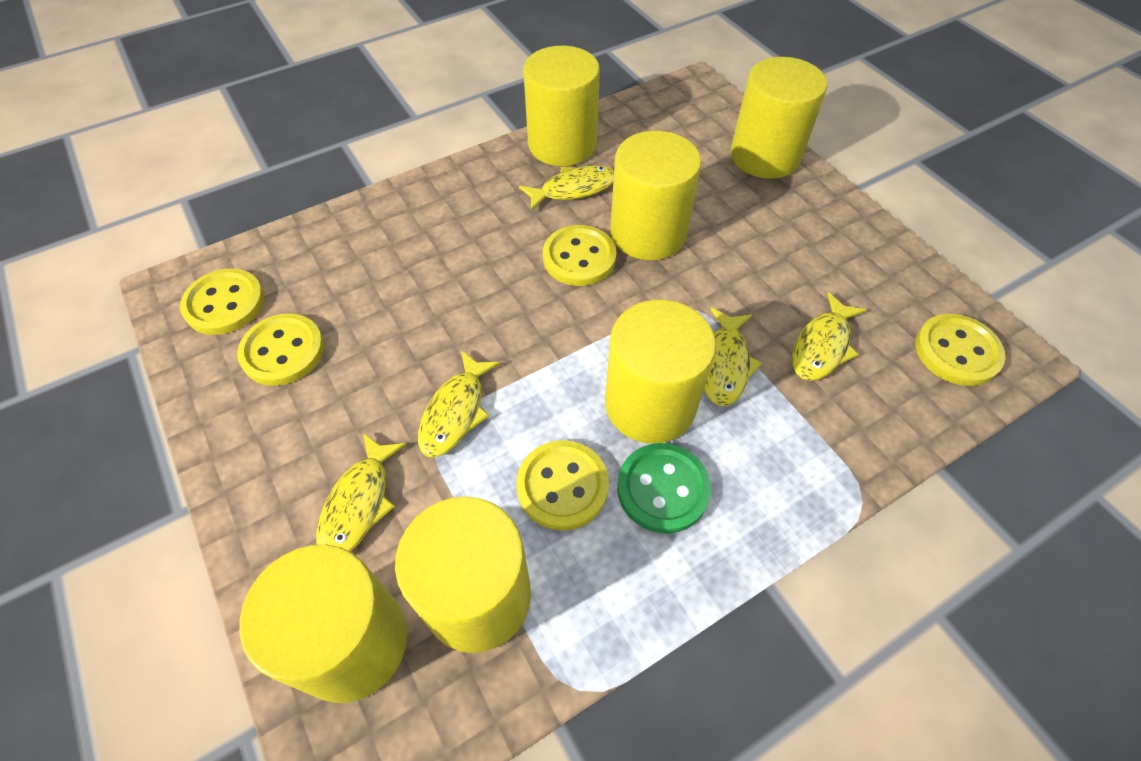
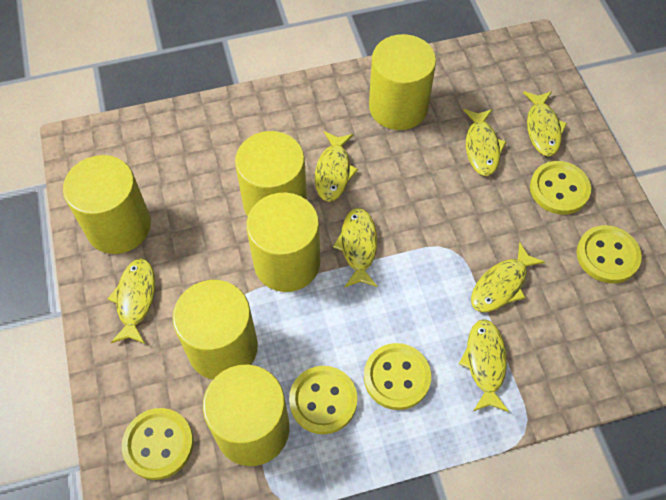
green button: 1 -> 0
yellow fish: 5 -> 7

